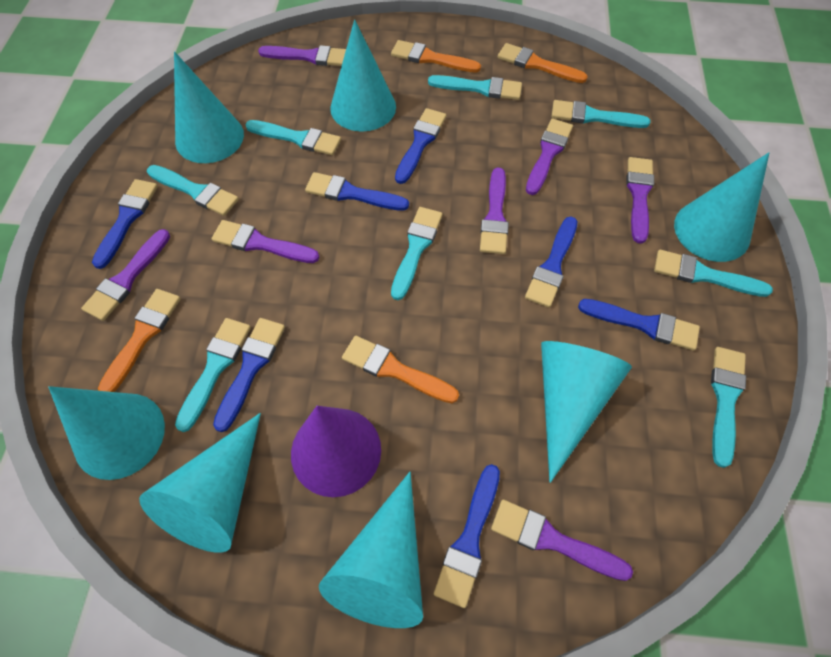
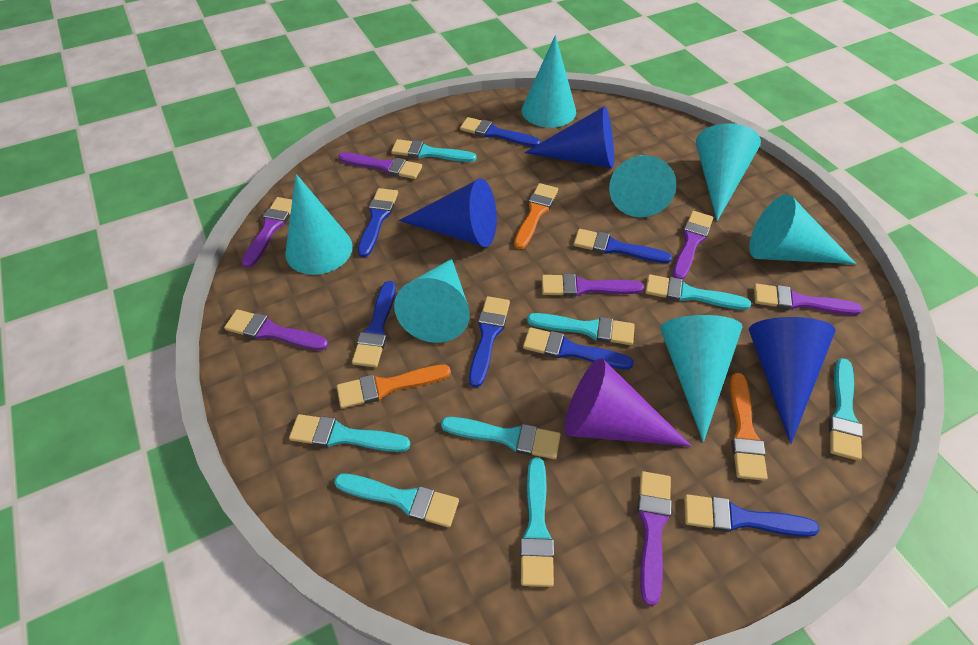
blue cone: 0 -> 3
orange brush: 4 -> 3

